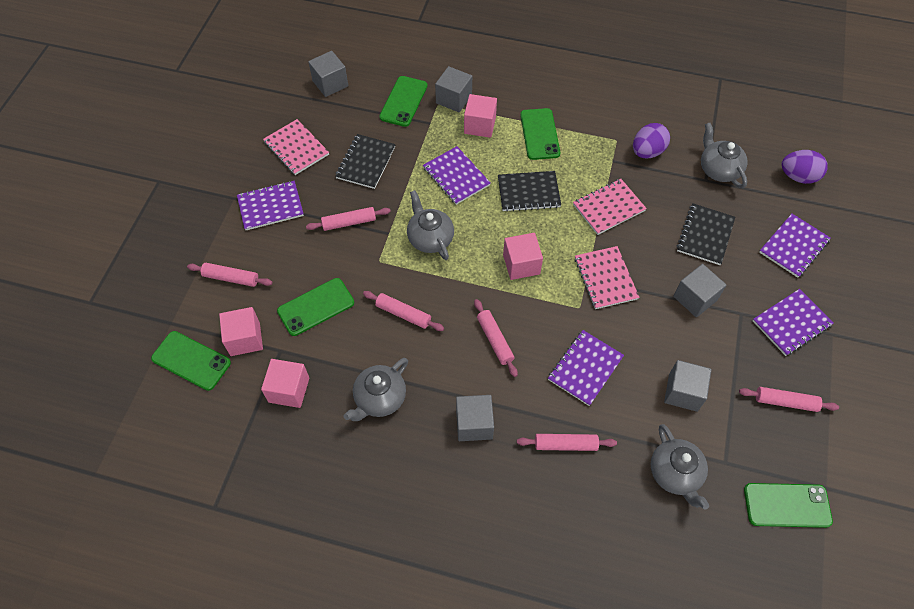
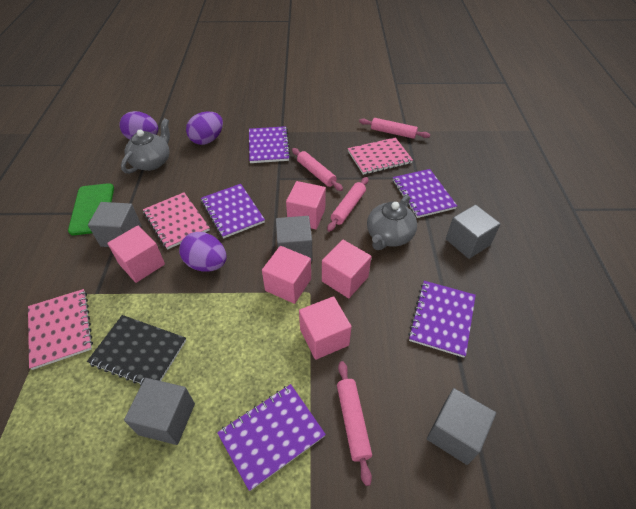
black notebook: 3 -> 1
green phone: 5 -> 1
grey teapot: 4 -> 2
pink cube: 4 -> 5
pink rolling pin: 6 -> 4
purple egg: 2 -> 3

